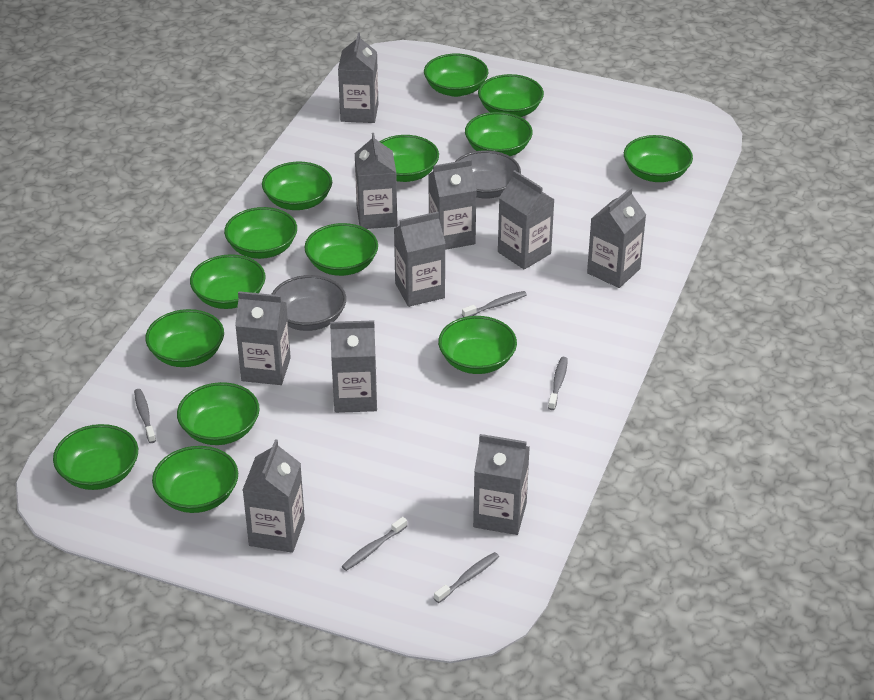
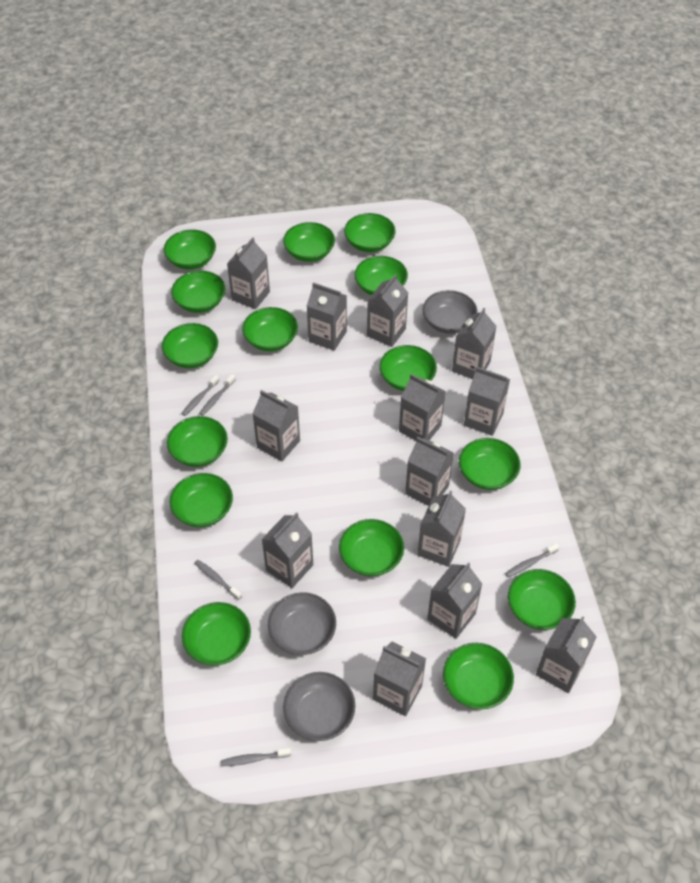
green bowl: 14 -> 15
grey bowl: 2 -> 3
grey carton: 10 -> 13

